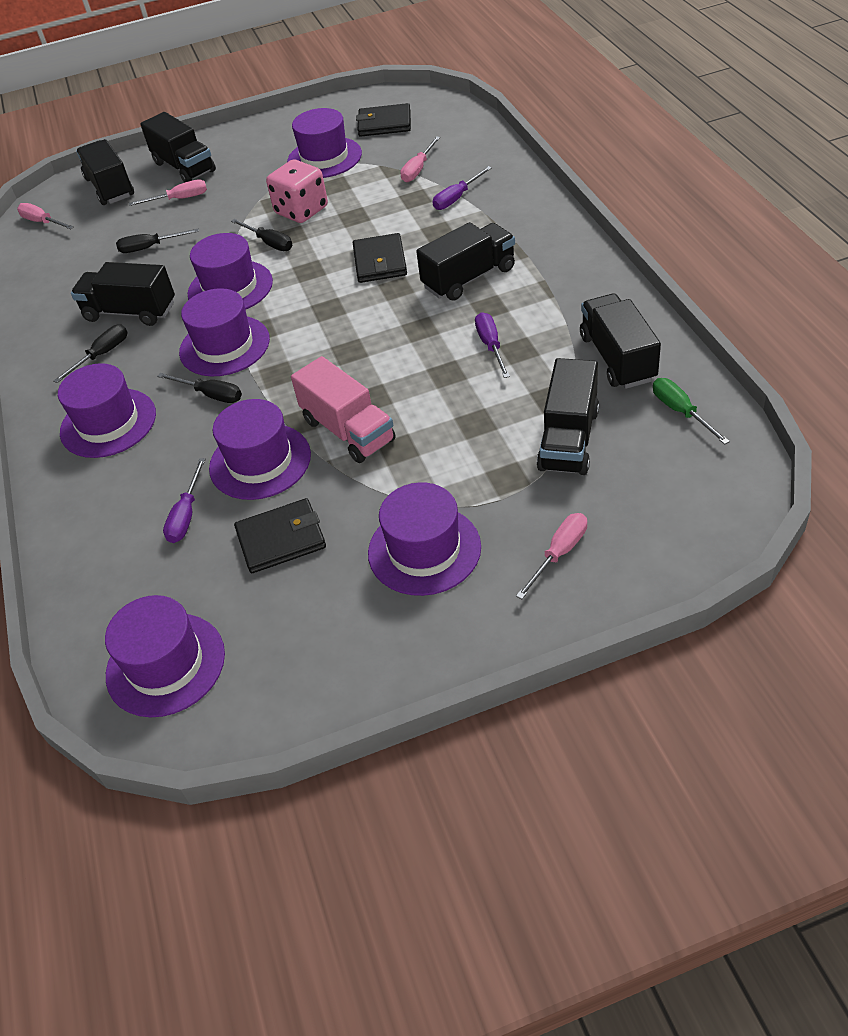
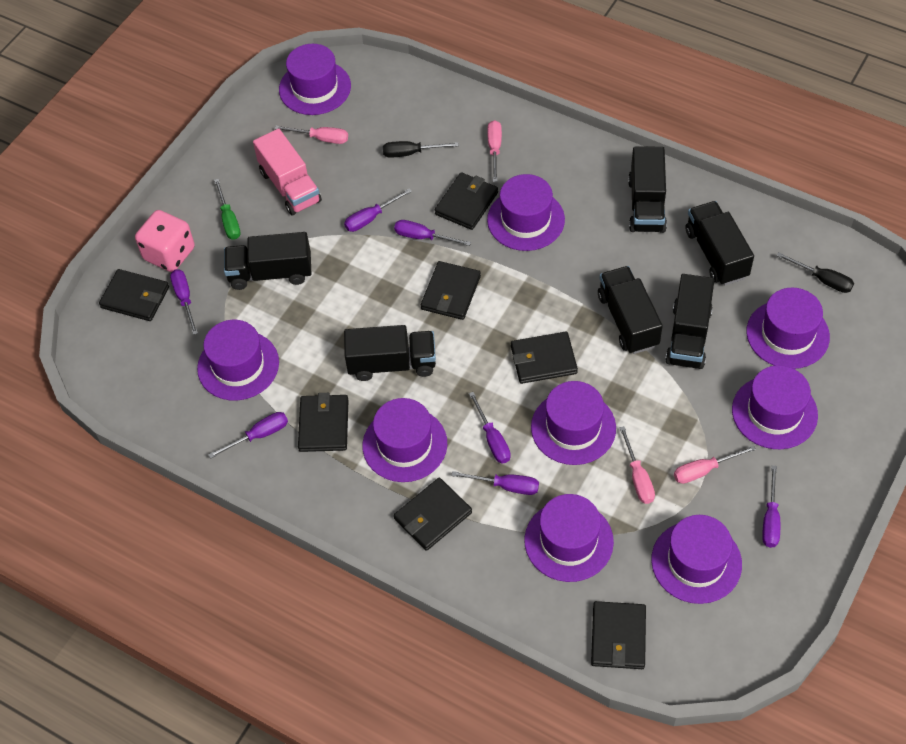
black screwdriver: 4 -> 2
black wallet: 3 -> 7
purple hat: 7 -> 9
purple screwdriver: 3 -> 7

